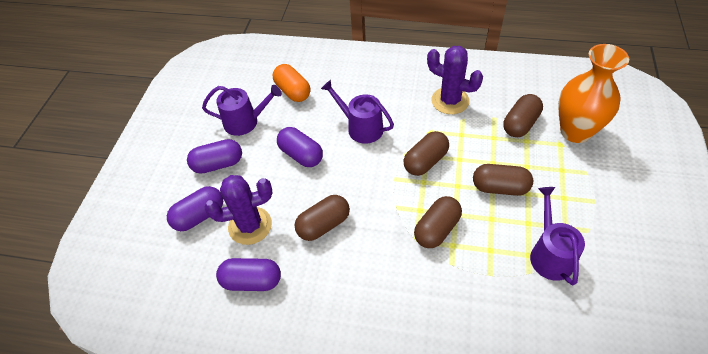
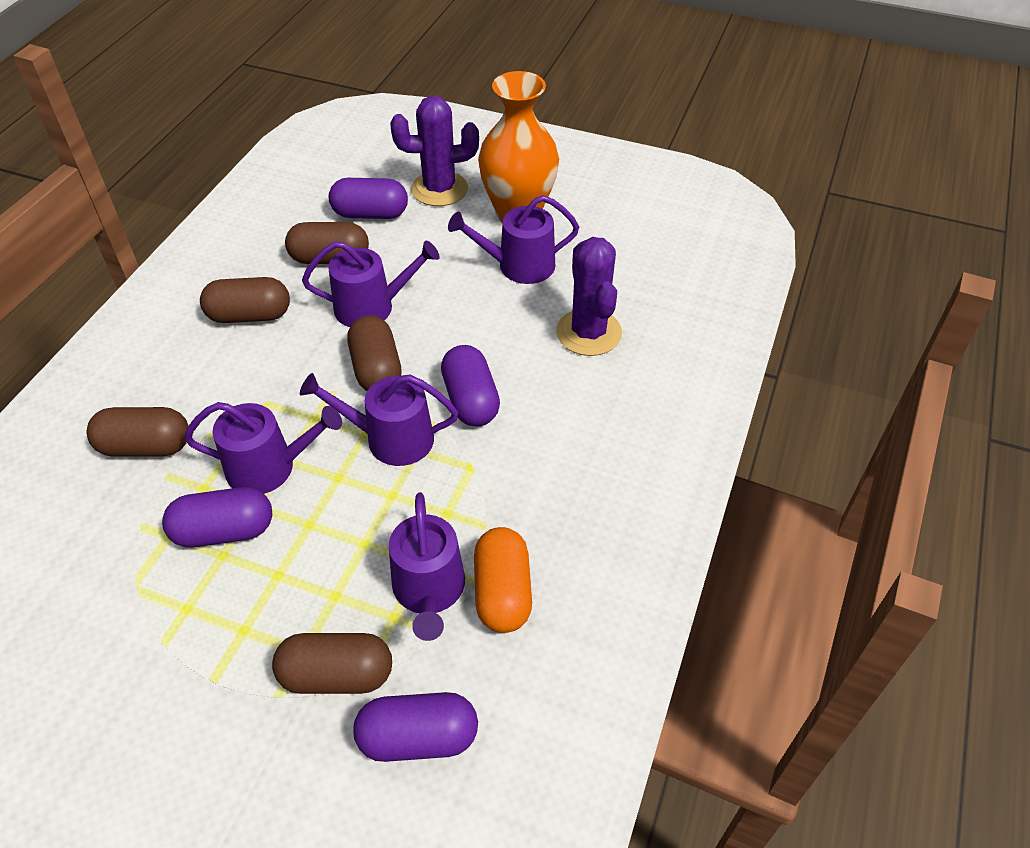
purple watering can: 3 -> 5

